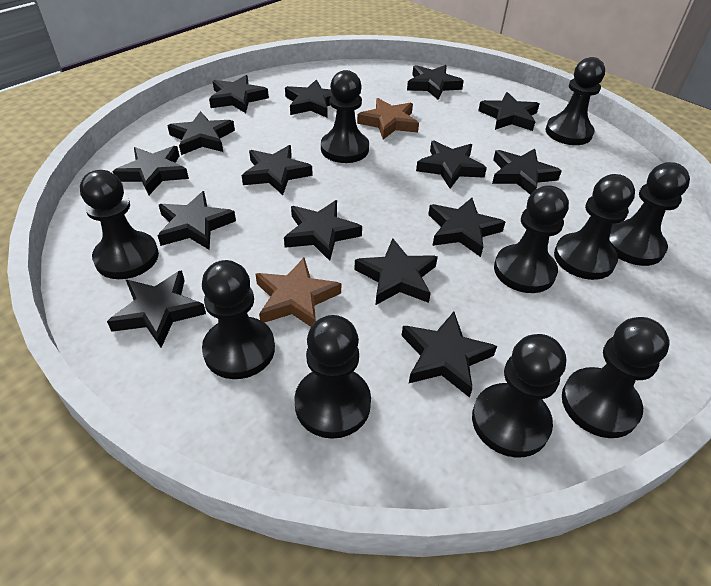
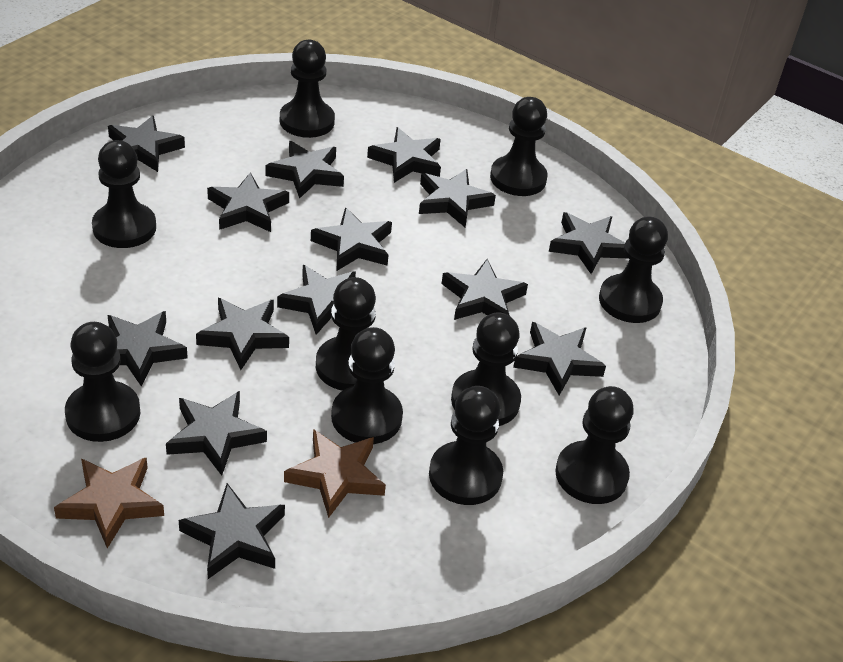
black star: 15 -> 14

